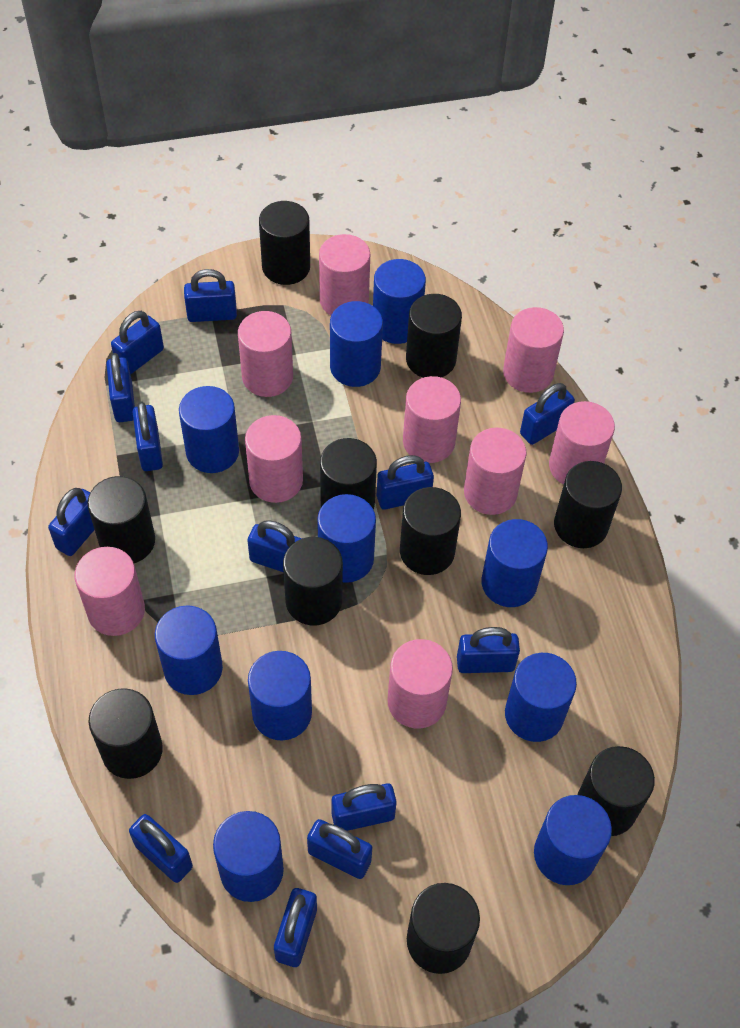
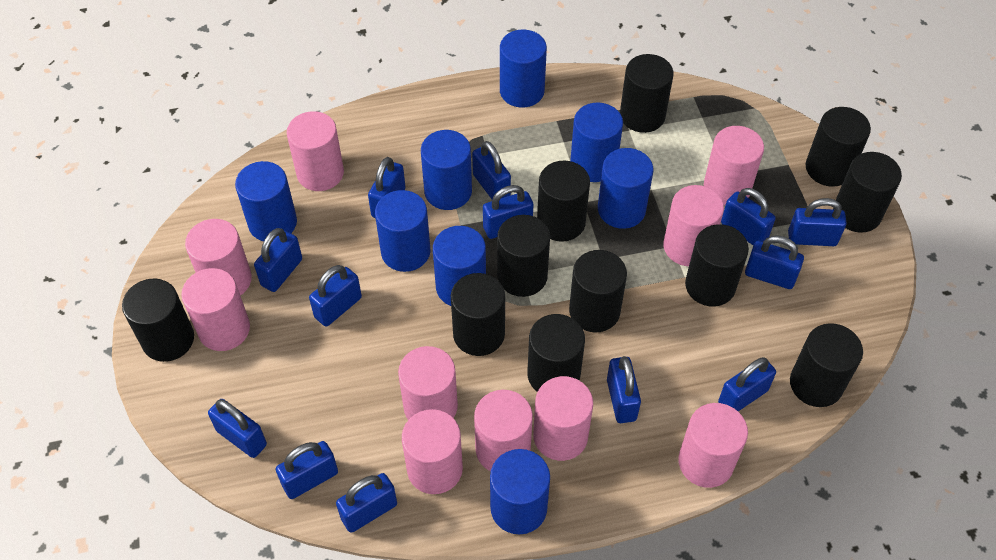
black cylinder: 10 -> 11
blue cylinder: 10 -> 8
pink cylinder: 9 -> 10

